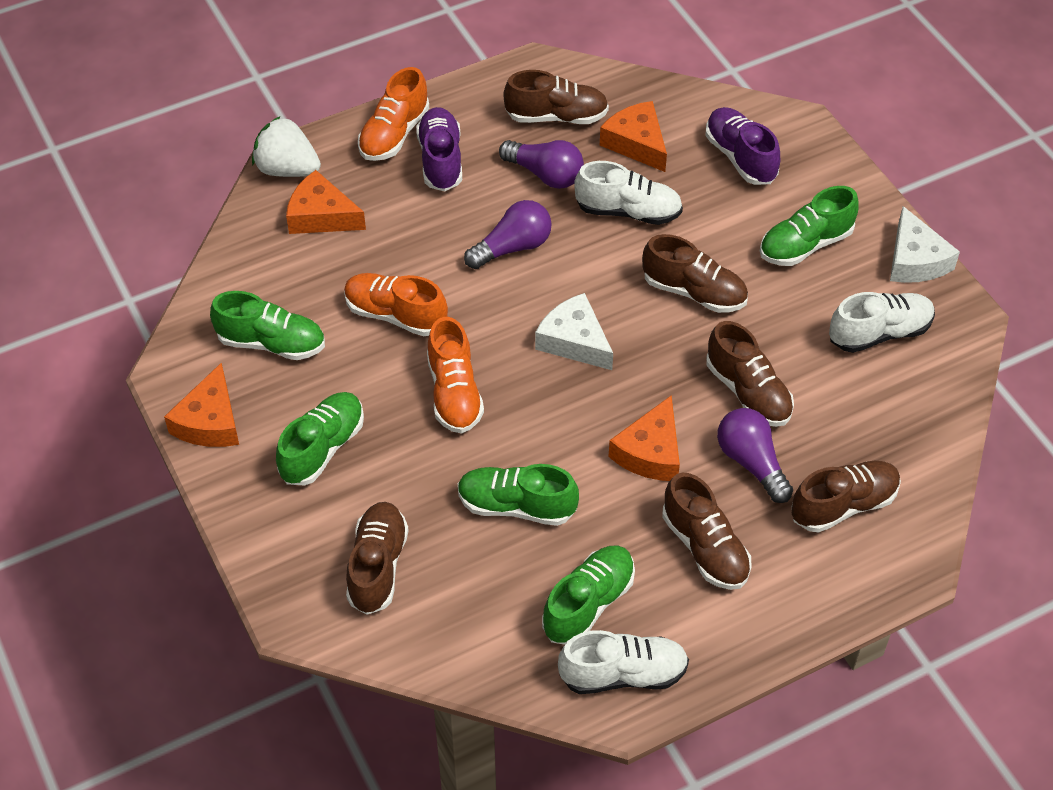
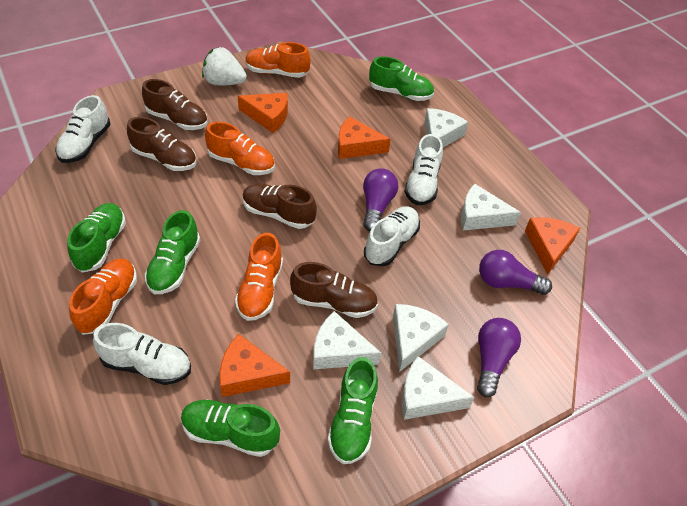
brown shoe: 6 -> 4
orange shoe: 3 -> 4
purple shoe: 2 -> 0
white cheese: 2 -> 5
white shoe: 3 -> 4

